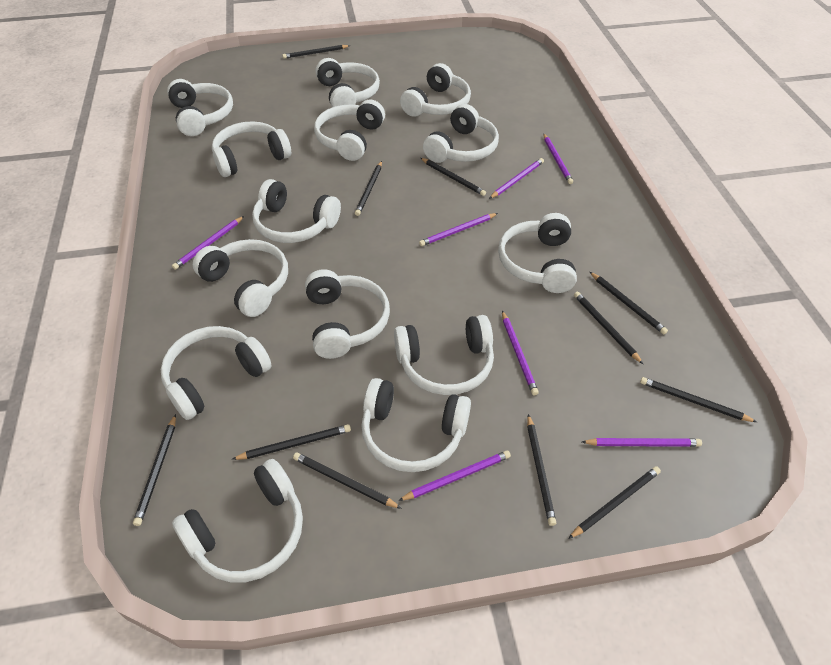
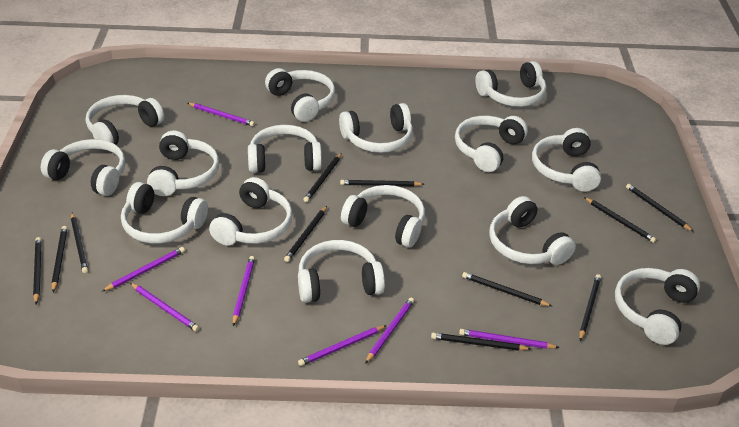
white headphones: 14 -> 15

